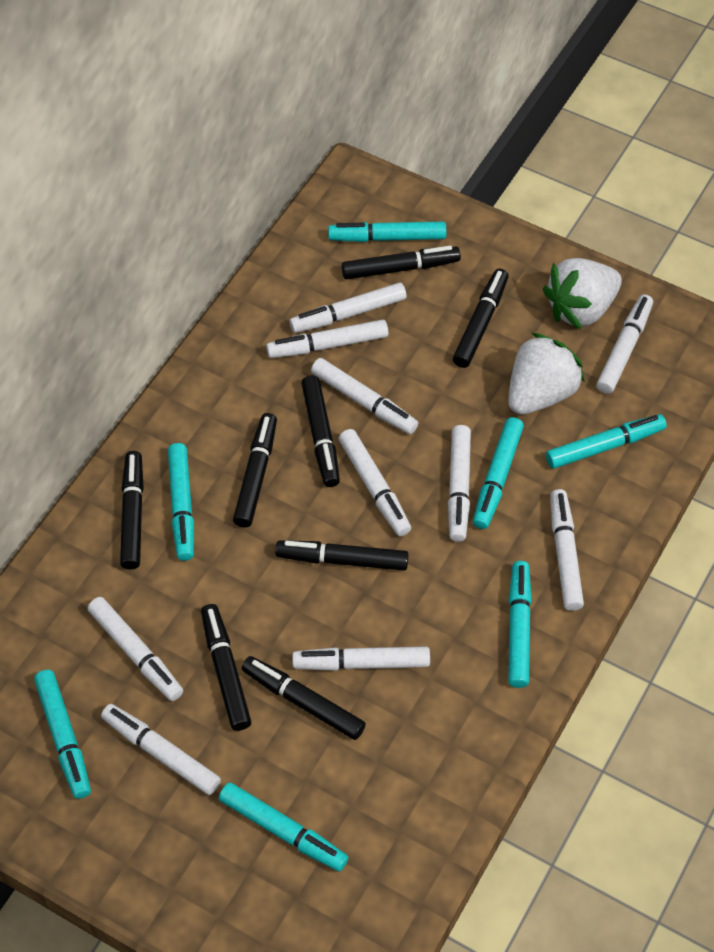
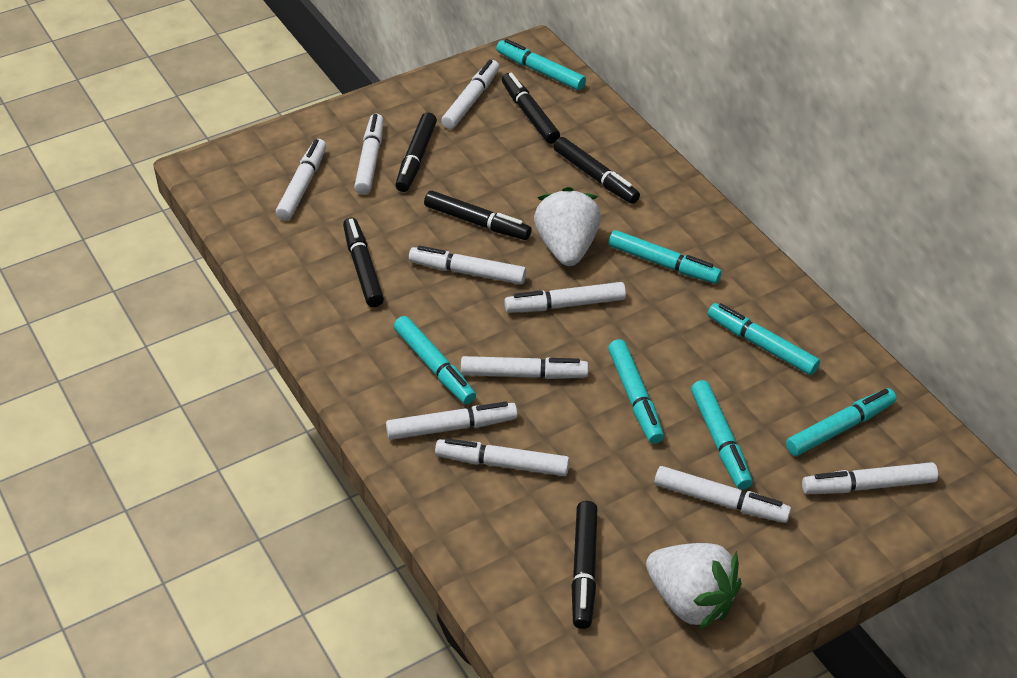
black marker: 8 -> 6

